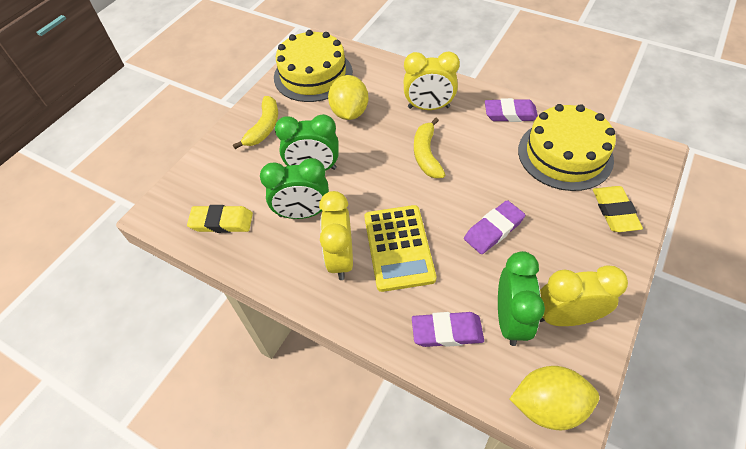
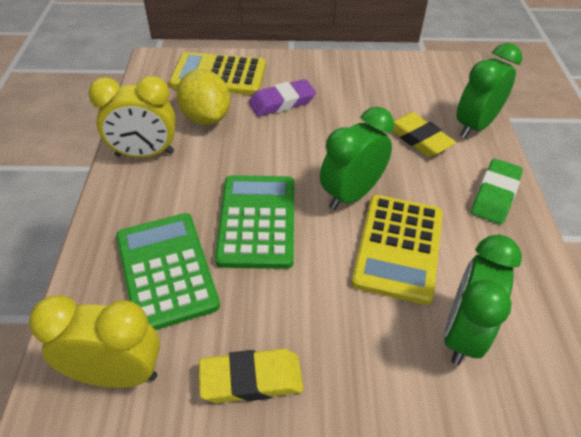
green calculator: 0 -> 2
green eraser: 0 -> 1
purple eraser: 3 -> 1
yellow banana: 2 -> 0
yellow cake: 2 -> 0
yellow calculator: 1 -> 2
yellow clock: 3 -> 2
yellow lemon: 2 -> 1

